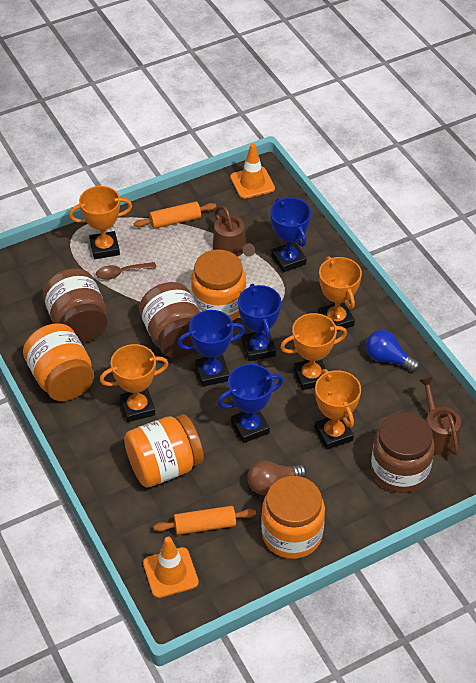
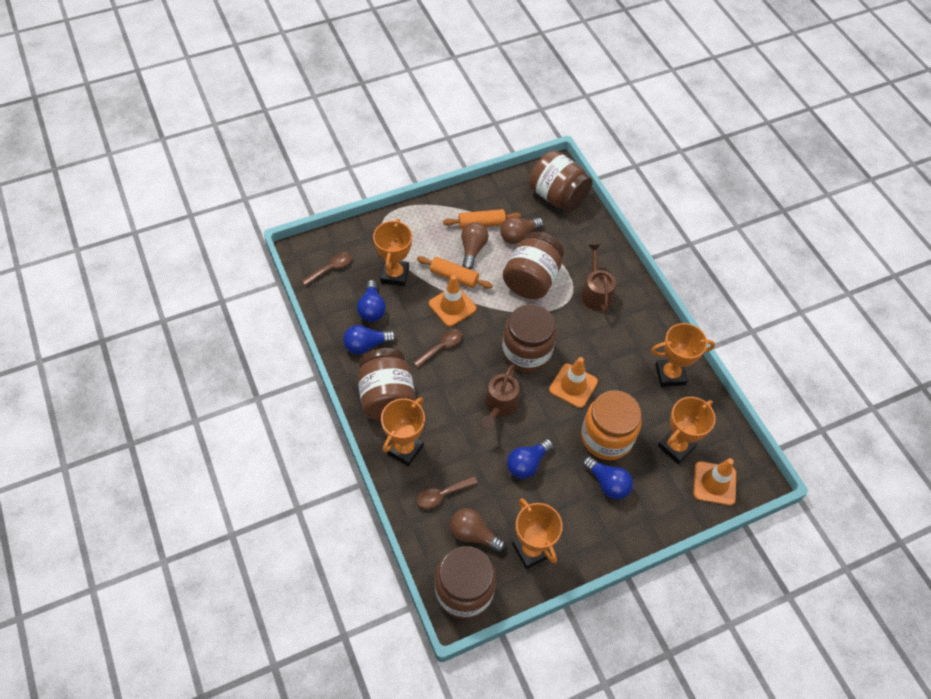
blue light bulb: 1 -> 4
blue trophy: 4 -> 0
brown jar: 3 -> 5
brown light bulb: 1 -> 3
brown spoon: 1 -> 3
orange jar: 4 -> 1
orange traffic cone: 2 -> 3

